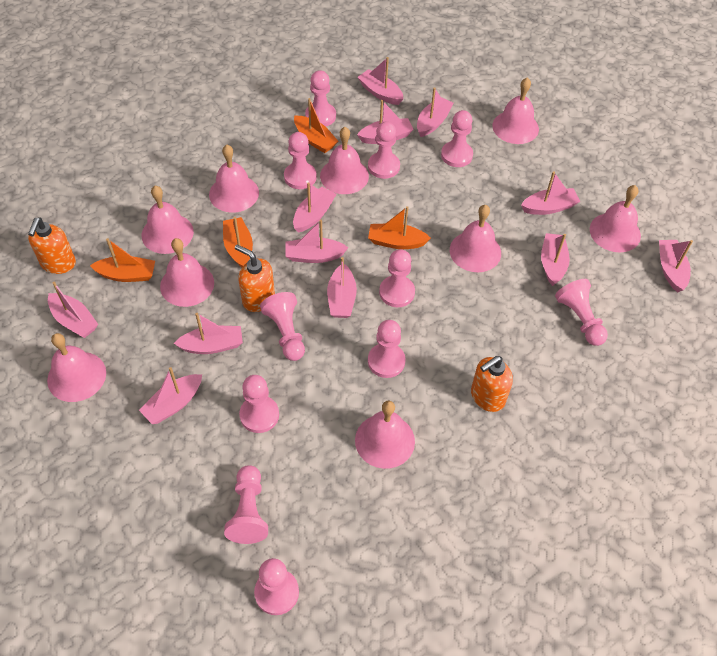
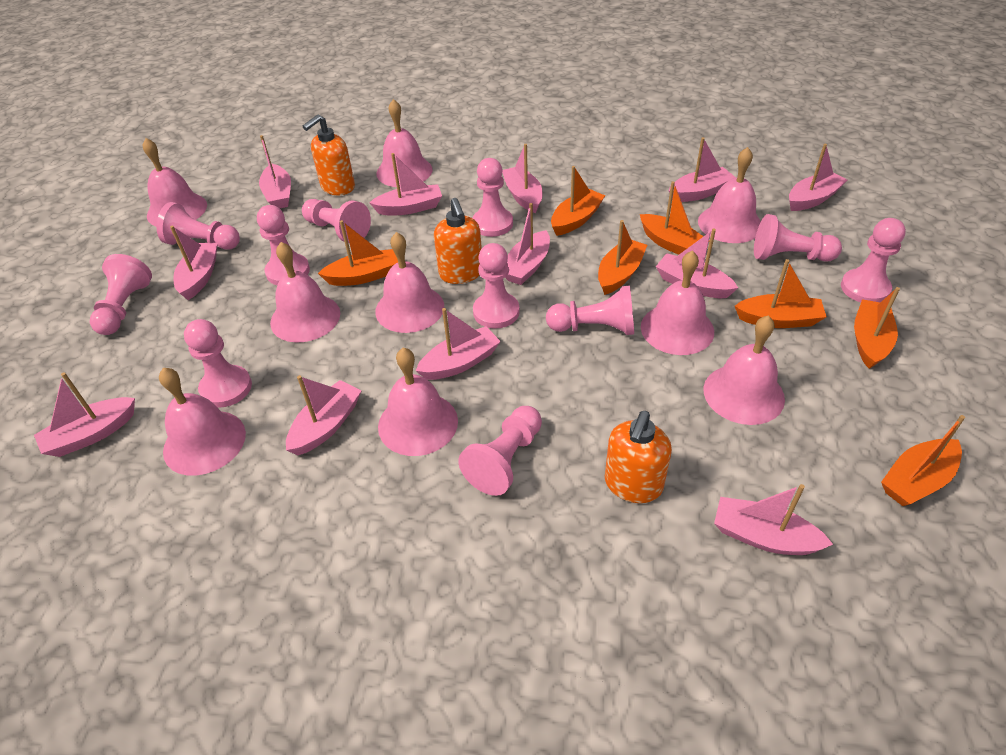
orange boat: 4 -> 7

